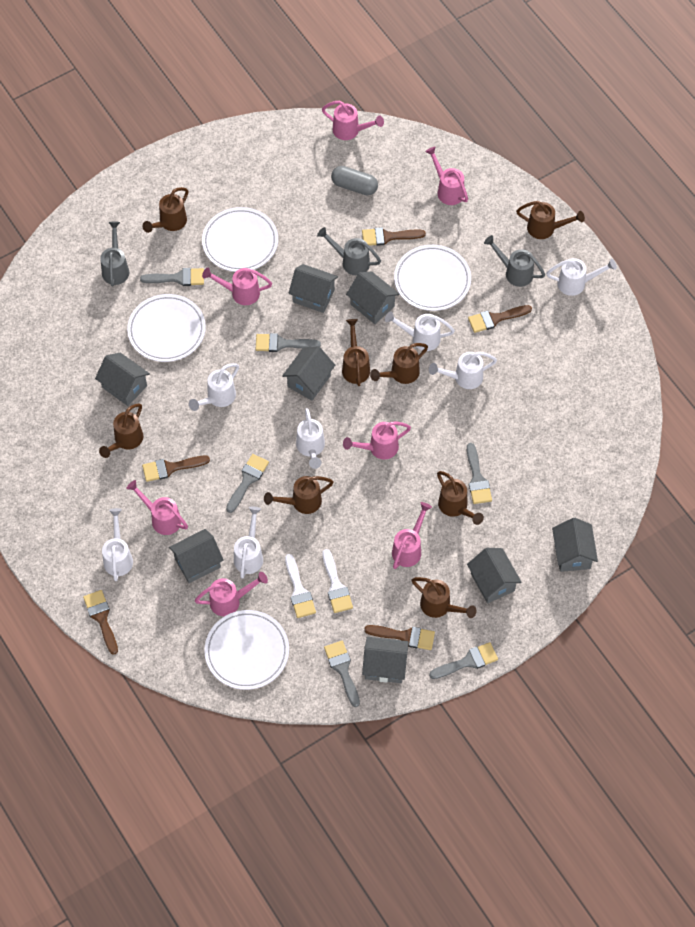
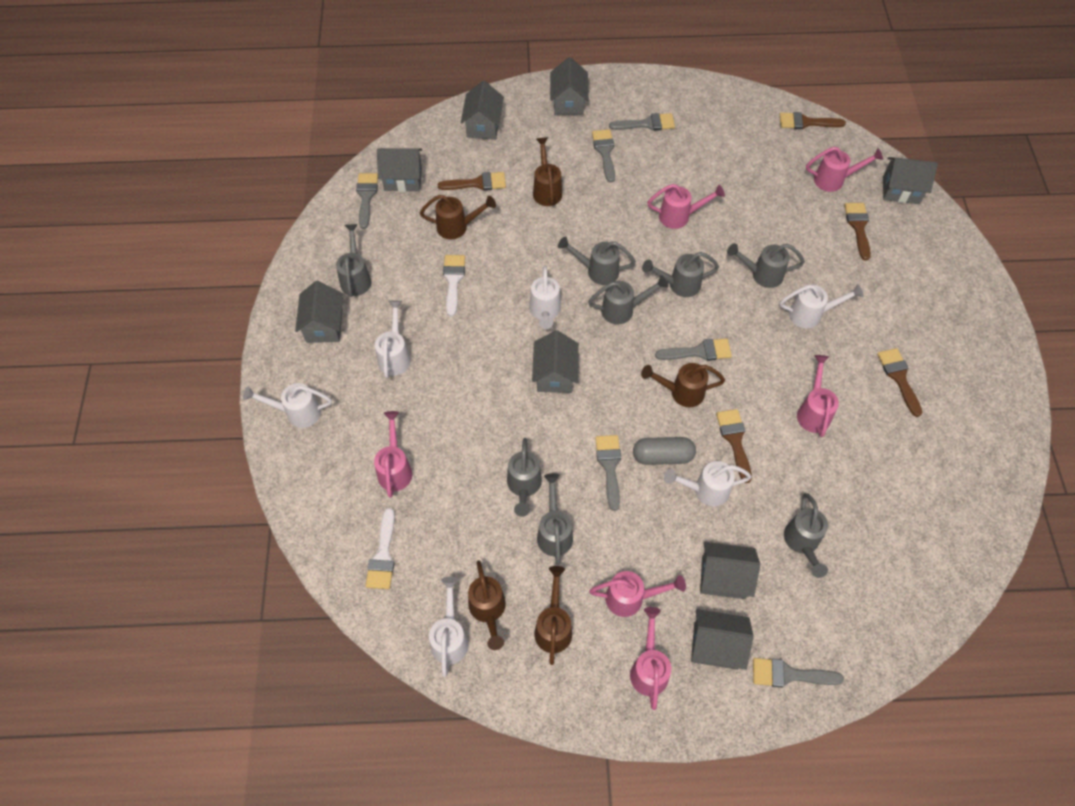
brown watering can: 8 -> 5
grey watering can: 3 -> 8
pink watering can: 7 -> 6
white plate: 4 -> 0
white watering can: 7 -> 6

